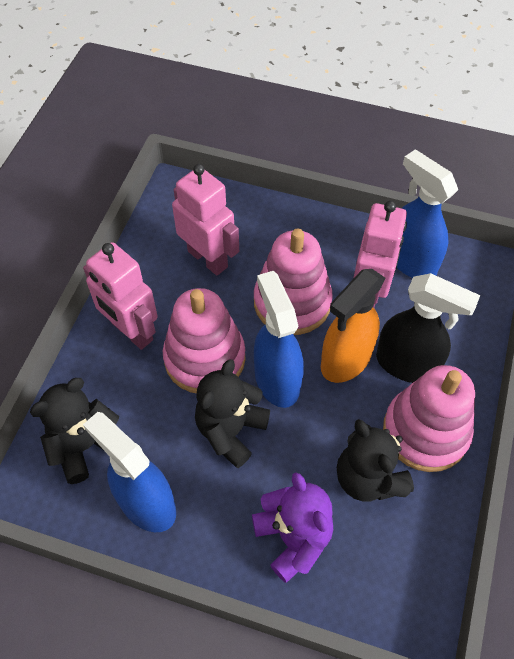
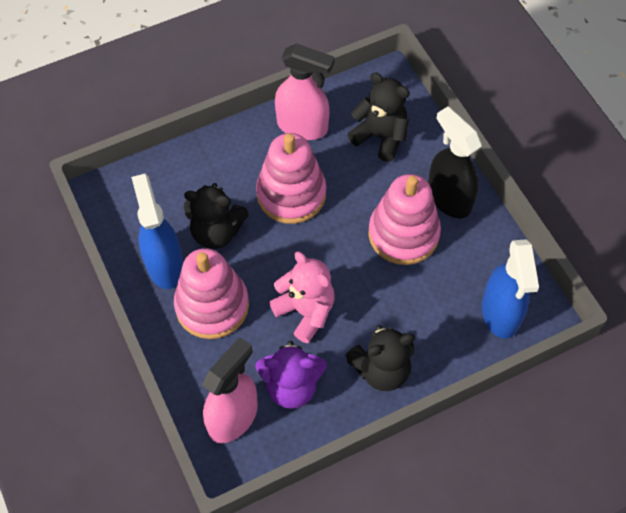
blue spray bottle: 3 -> 2
orange spray bottle: 1 -> 0
pink robot: 3 -> 0
pink spray bottle: 0 -> 2
pink teddy bear: 0 -> 1

